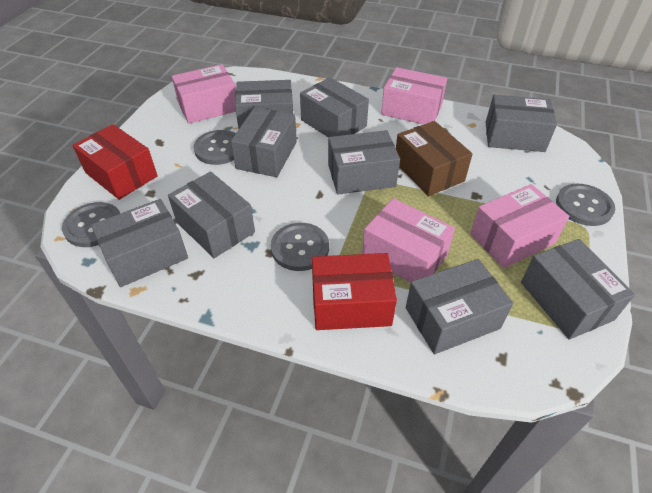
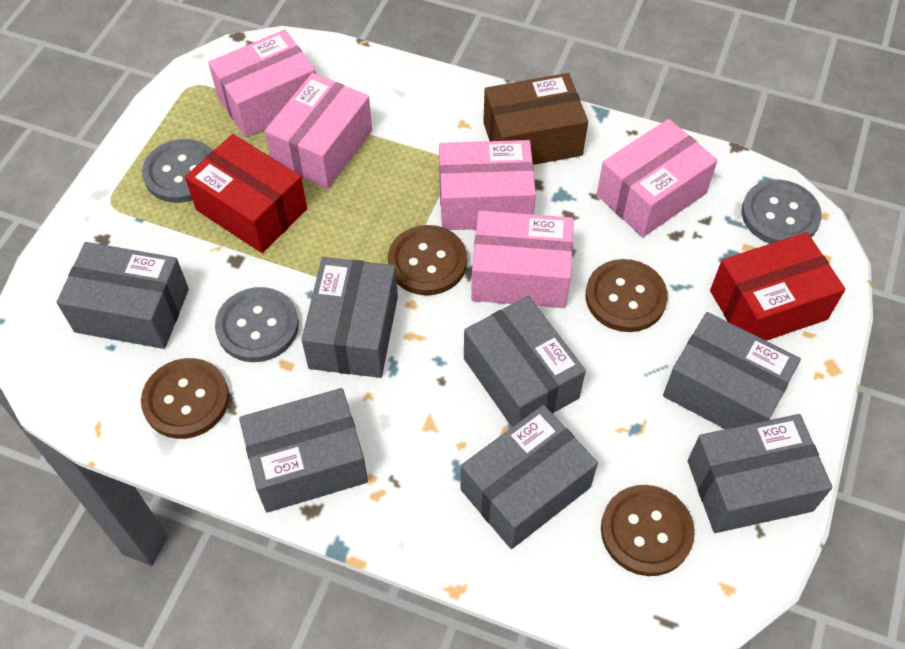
brown button: 0 -> 4
grey box: 9 -> 7
grey button: 4 -> 3
pink box: 4 -> 5

